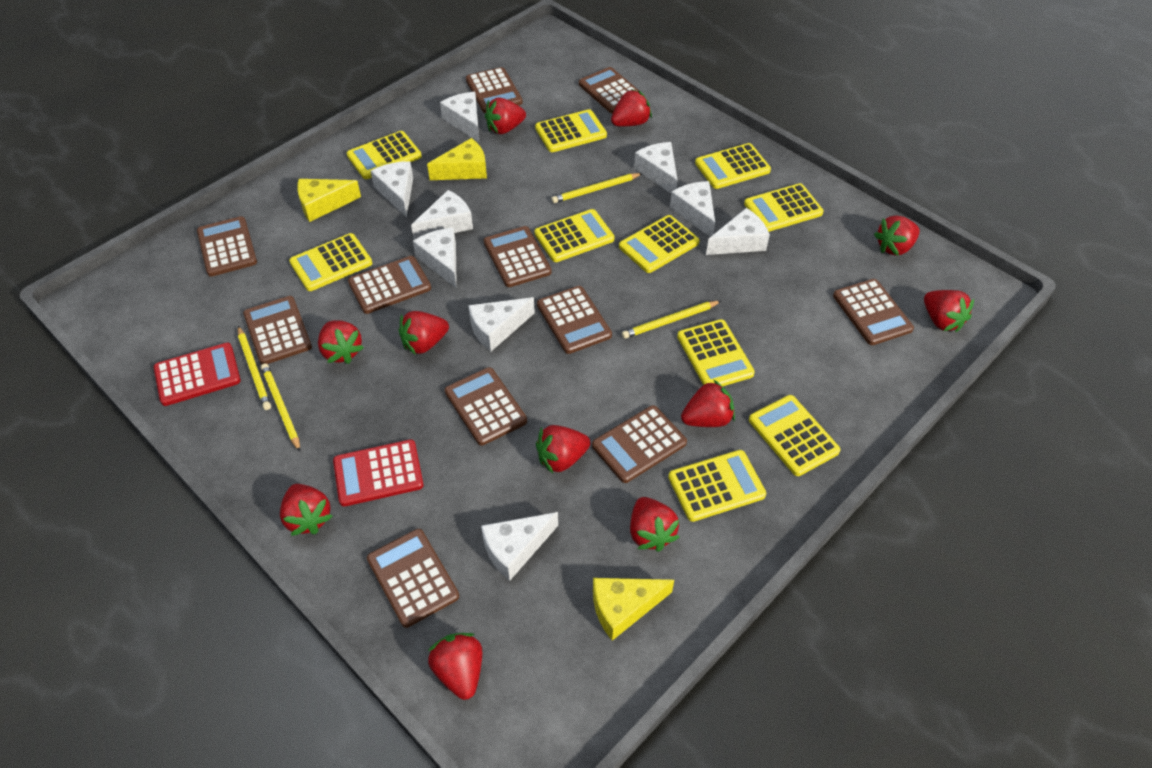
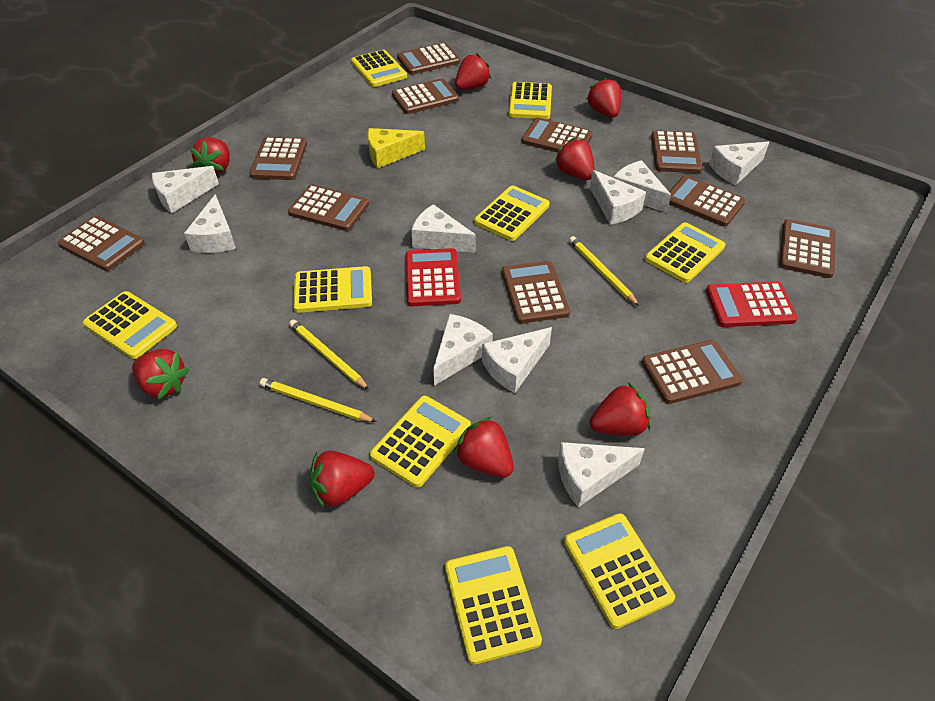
red strawberry: 11 -> 8
yellow calculator: 10 -> 9
yellow cheese: 3 -> 1
yellow pencil: 4 -> 3

